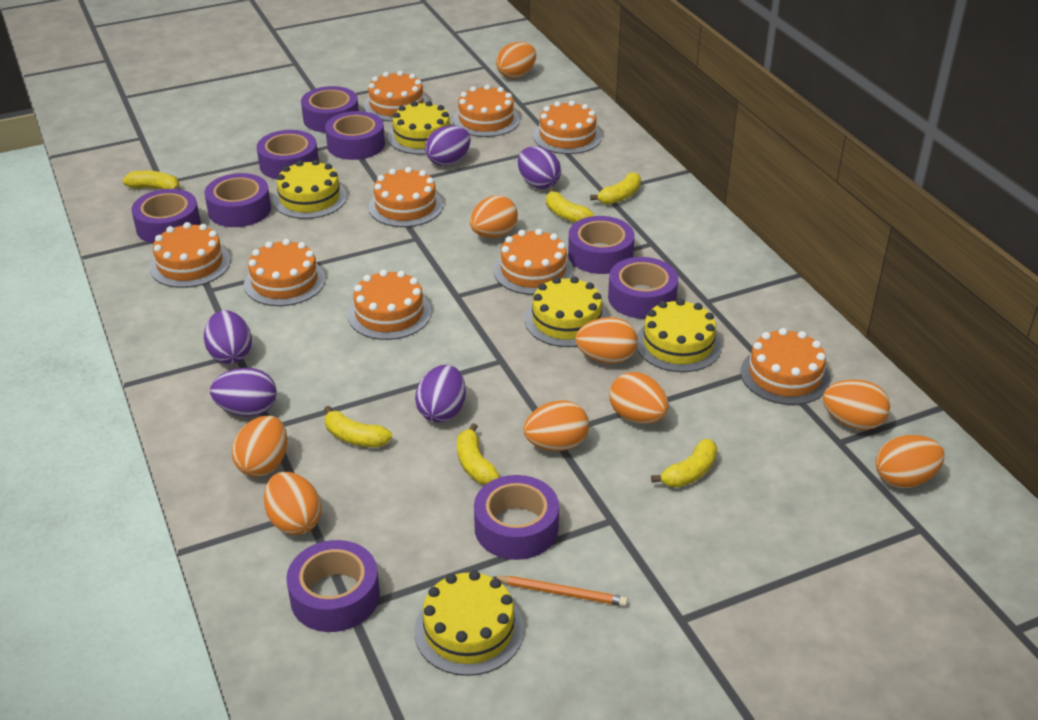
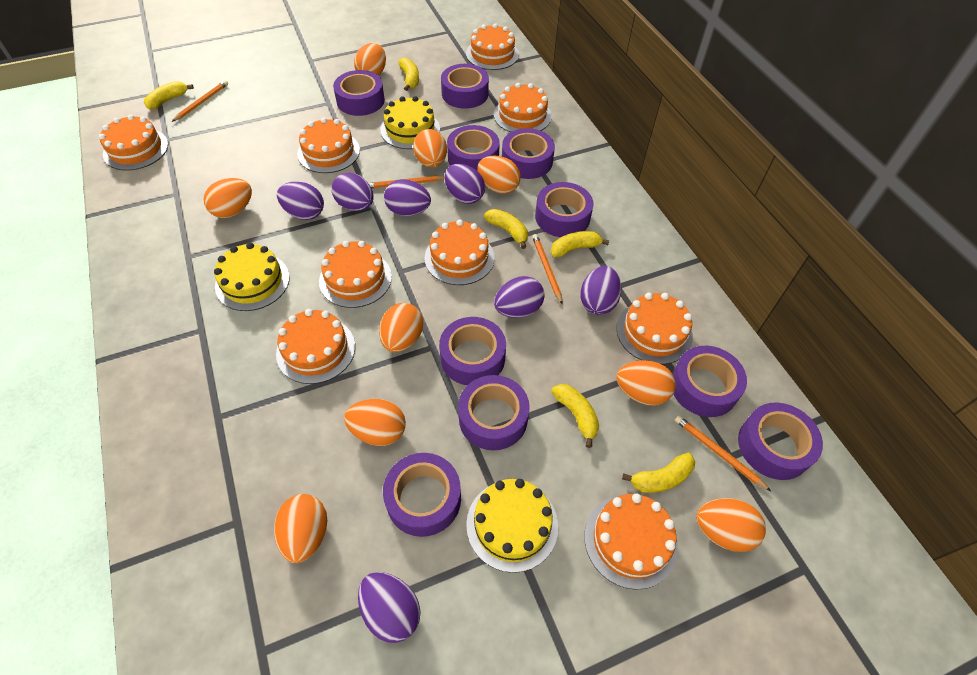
orange pencil: 1 -> 4
purple egg: 5 -> 7
purple tape: 9 -> 10
yellow cake: 5 -> 3

